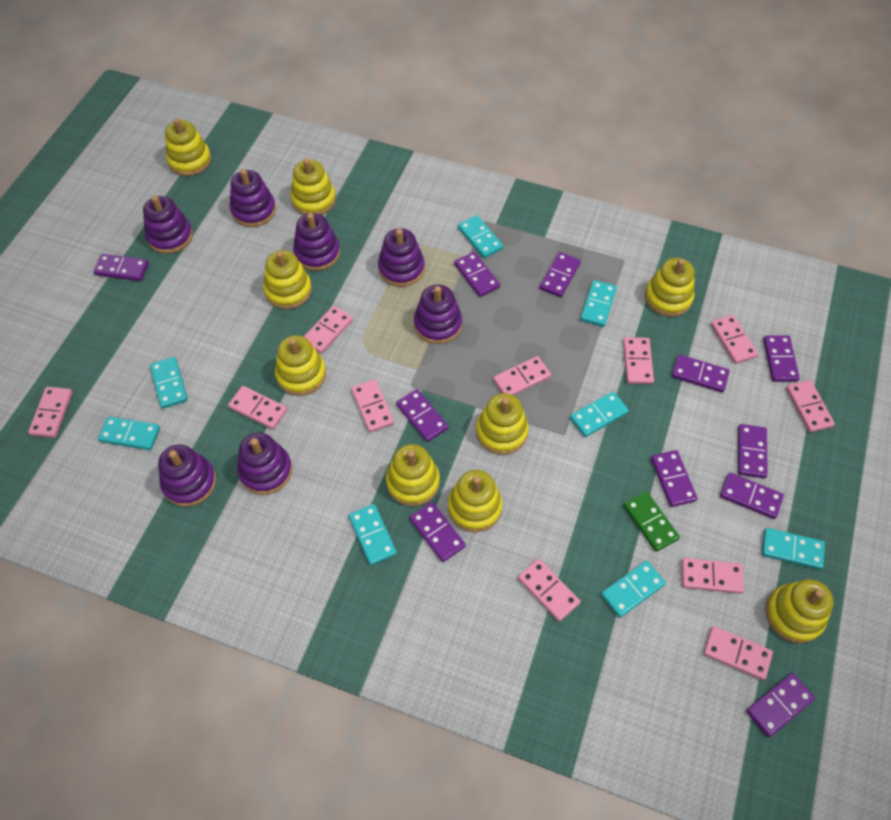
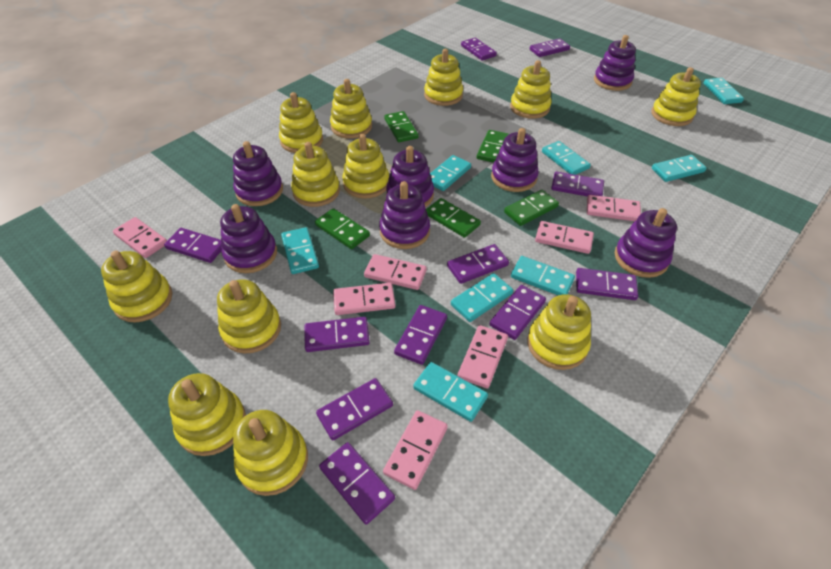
green domino: 1 -> 5
pink domino: 11 -> 7
yellow stacking toy: 9 -> 12

